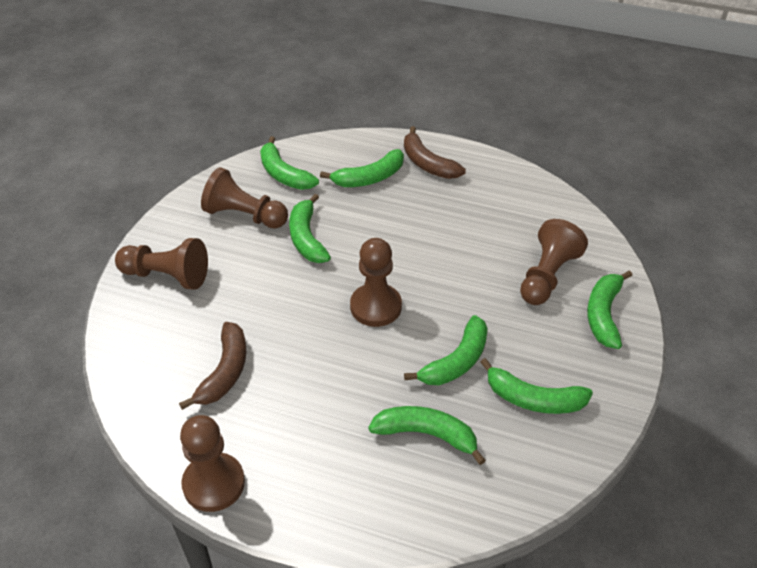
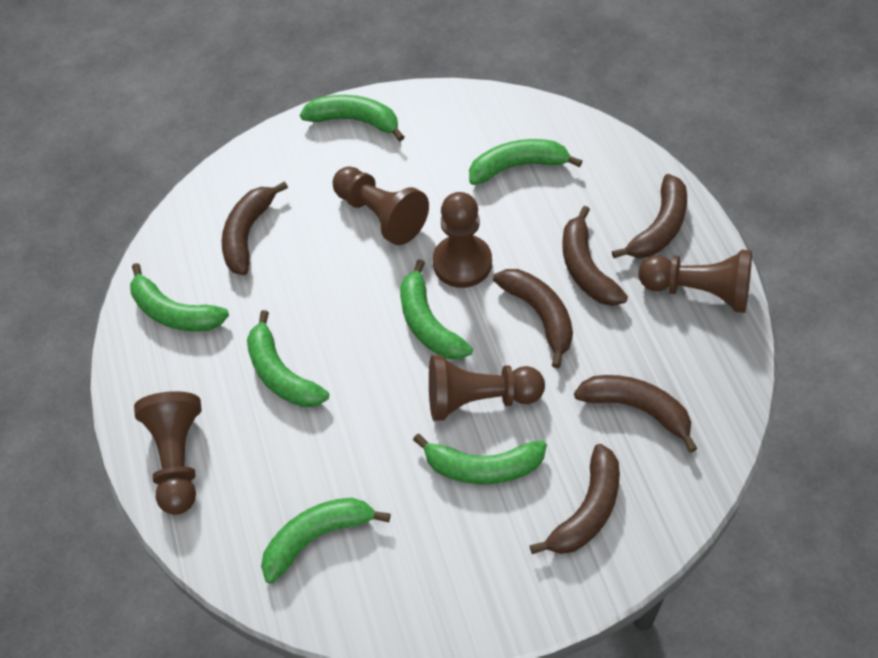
brown banana: 2 -> 6

